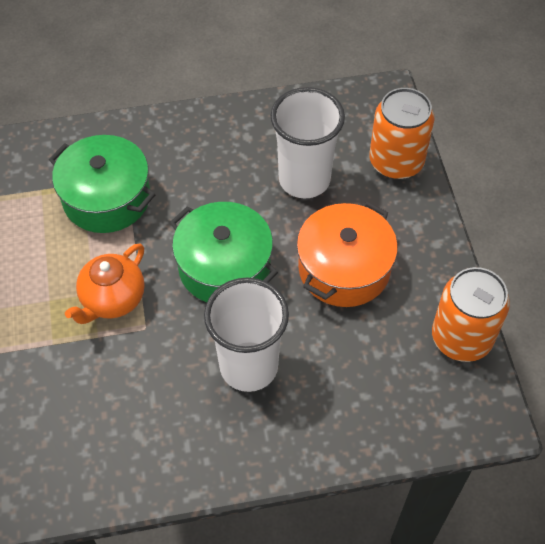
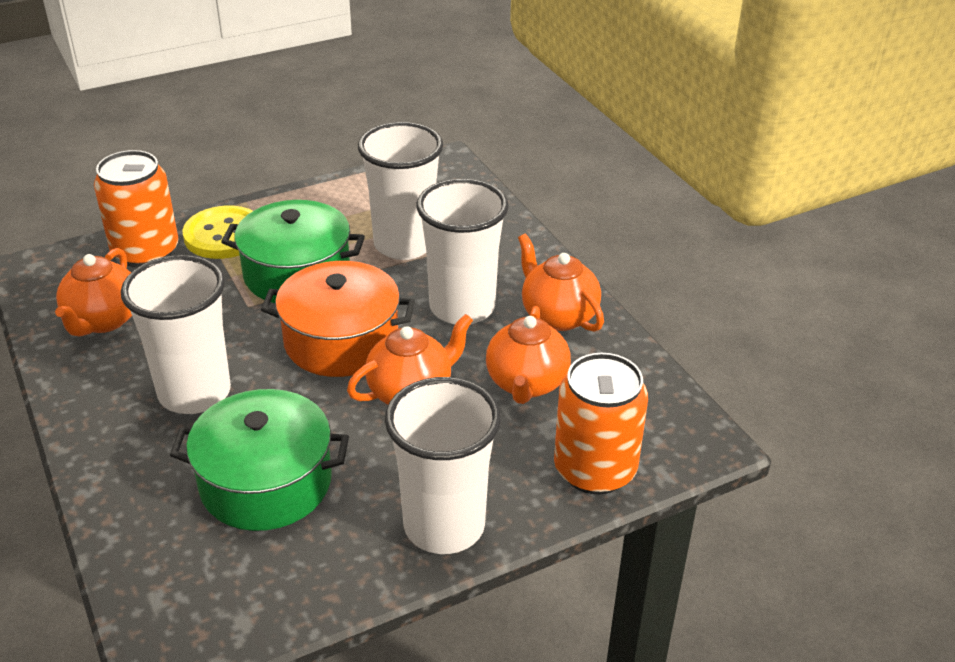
orange teapot: 1 -> 4
white cup: 2 -> 4
yellow button: 0 -> 1

